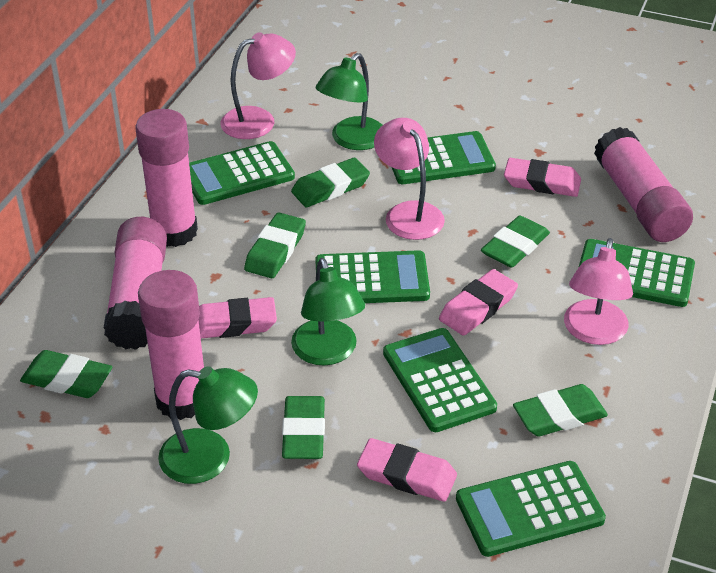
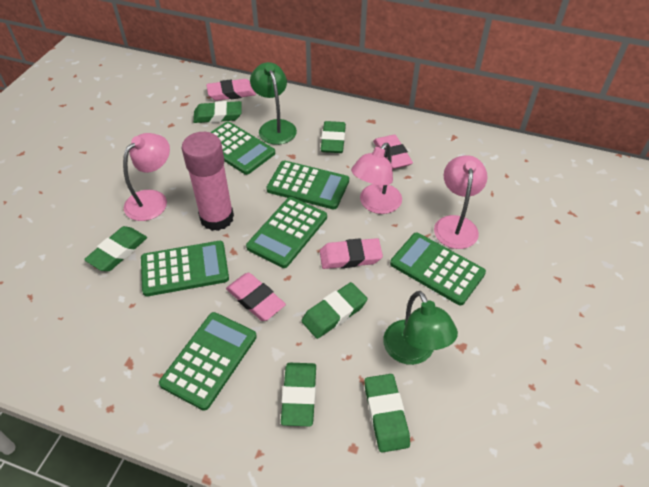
green lamp: 3 -> 2
pink glue stick: 4 -> 1

